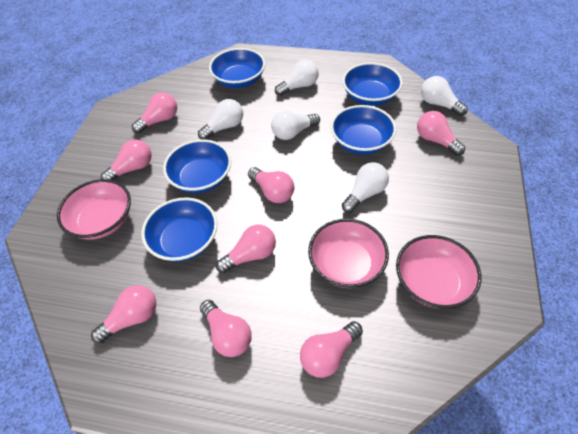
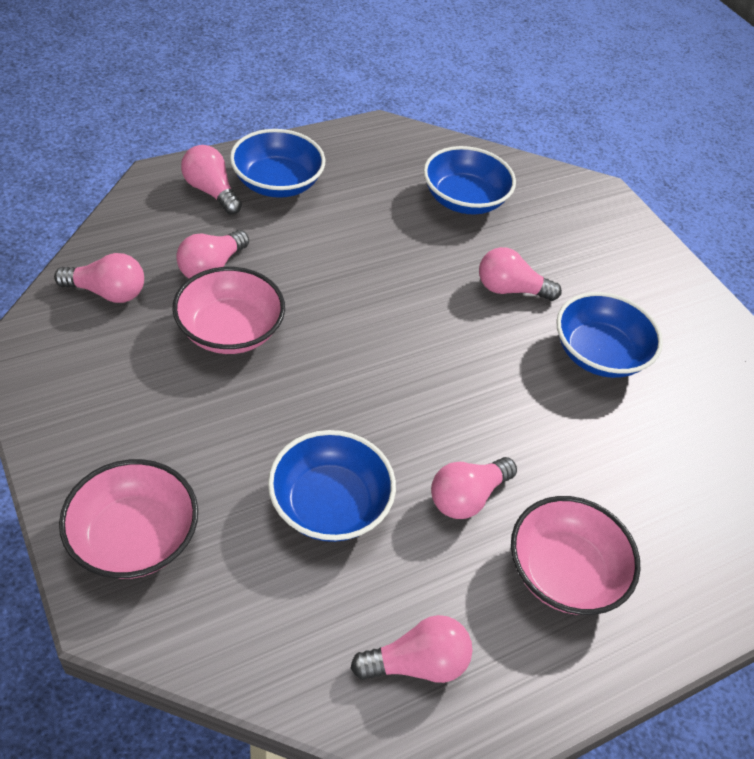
blue bowl: 5 -> 4
pink light bulb: 8 -> 6
white light bulb: 5 -> 0

